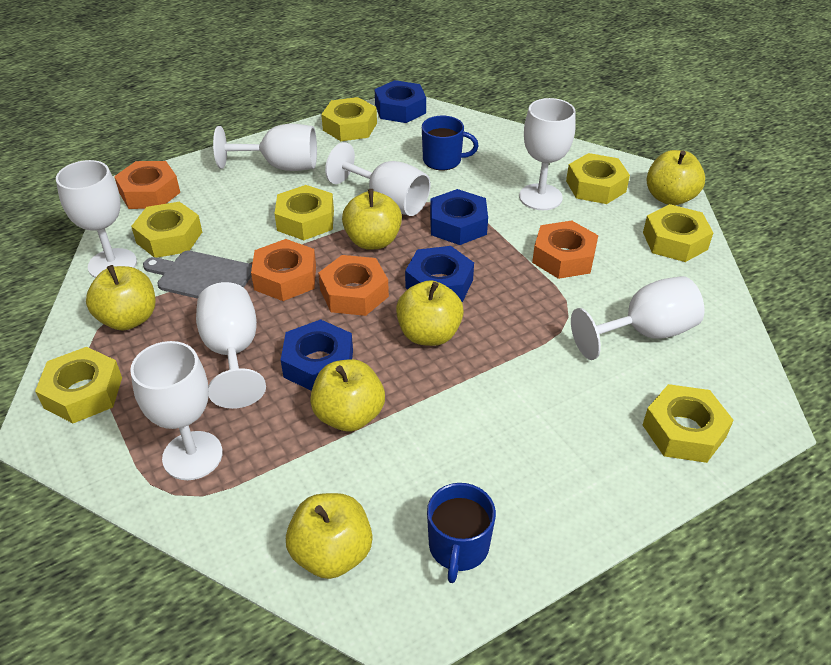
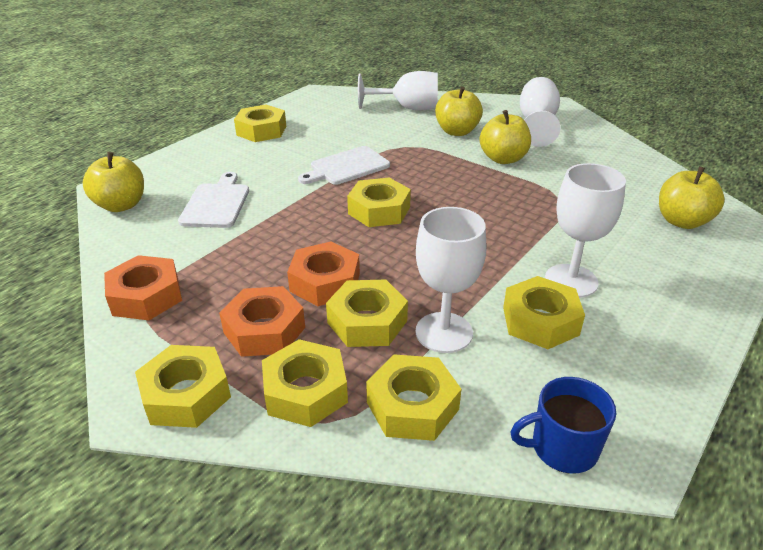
blue mug: 2 -> 1
blue nut: 4 -> 0
grey cutting board: 1 -> 0
orange nut: 4 -> 3
white cutting board: 0 -> 2
white goblet: 7 -> 4
yellow apple: 6 -> 4

